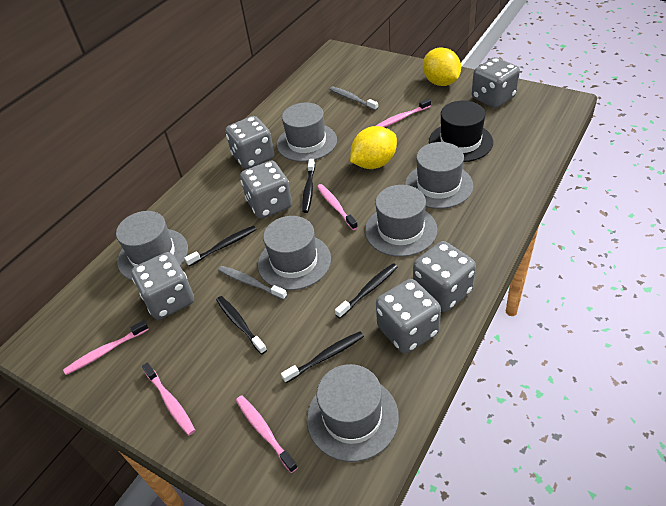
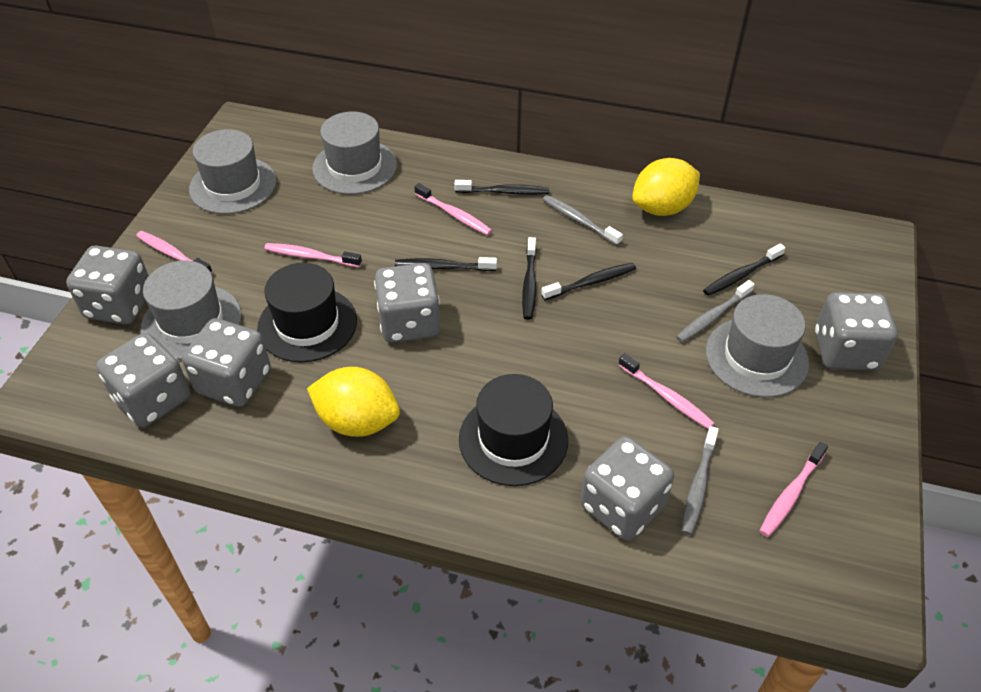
black hat: 1 -> 2
grey hat: 6 -> 4
grey toothbrush: 2 -> 3

